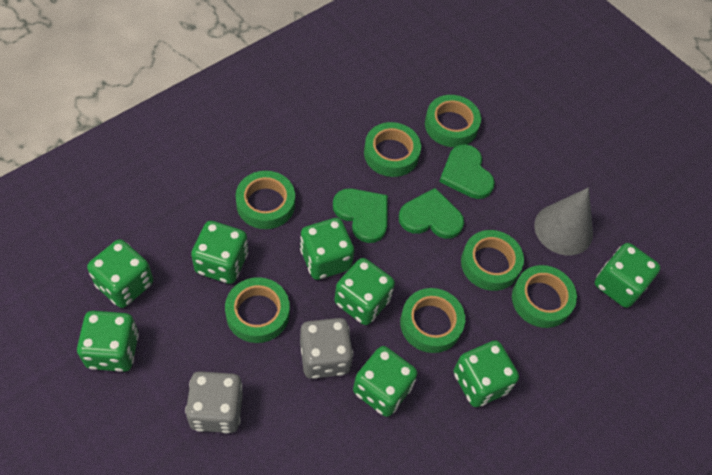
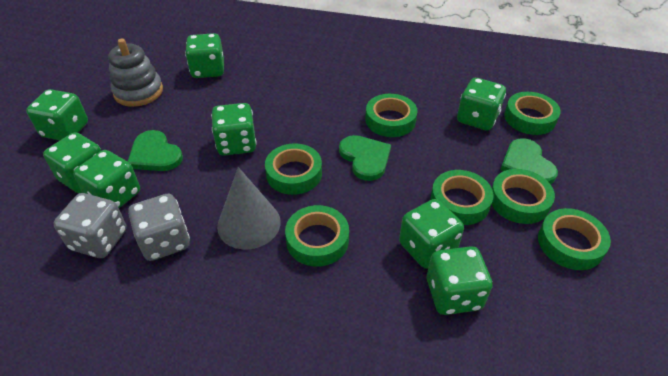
grey stacking toy: 0 -> 1

